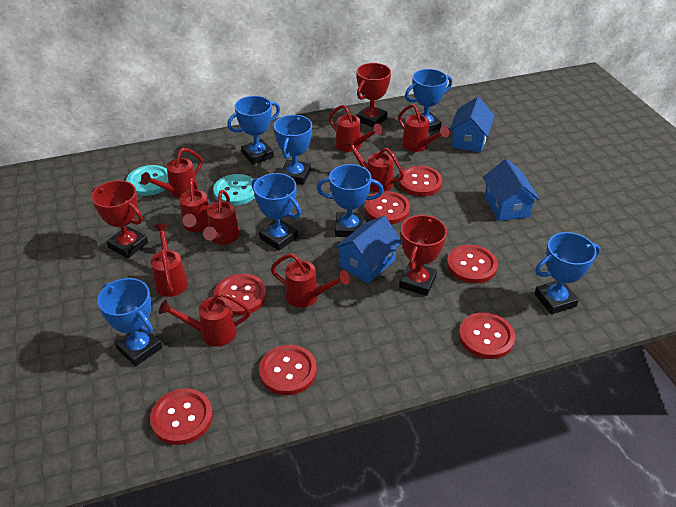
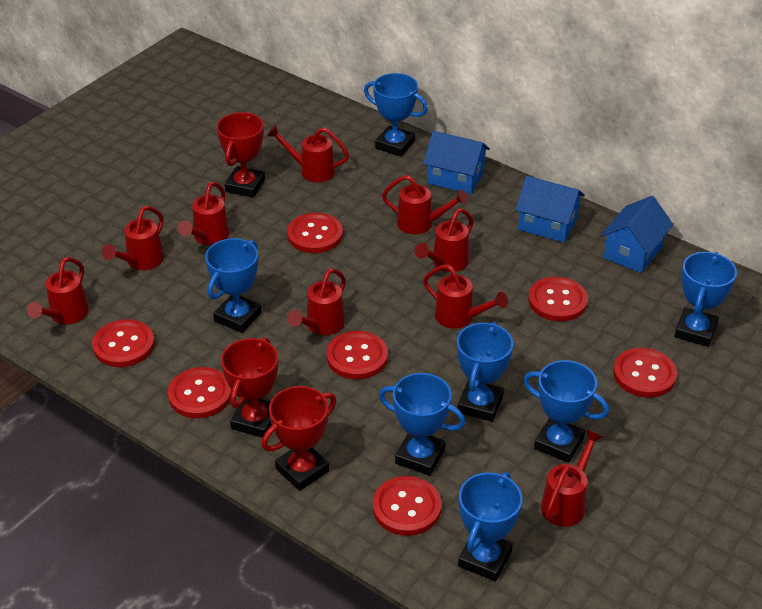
turquoise button: 2 -> 0

